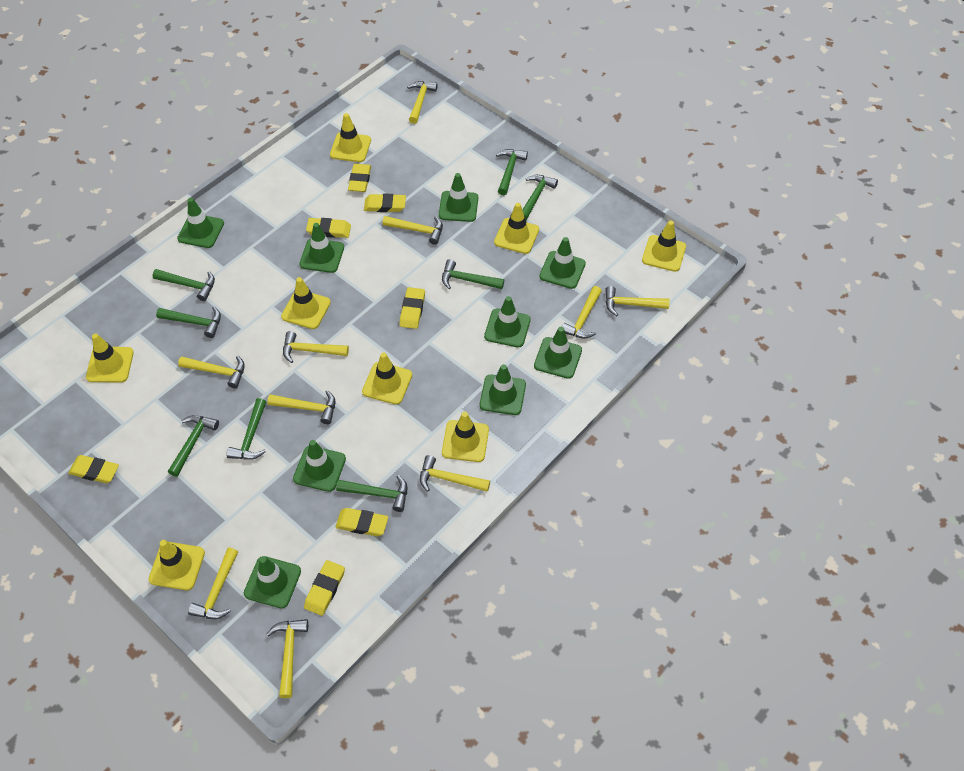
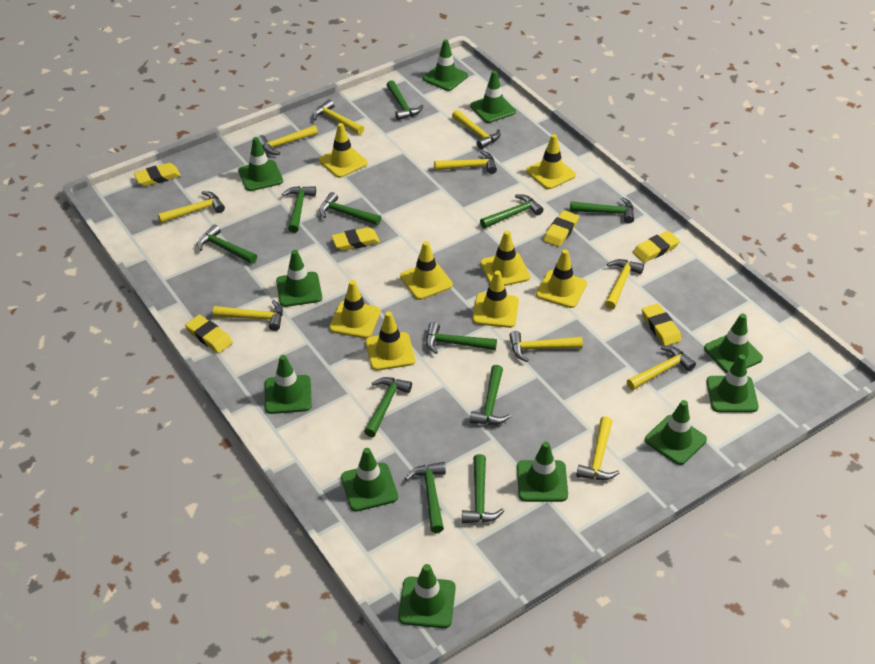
green hammer: 8 -> 11
green traffic cone: 9 -> 11
yellow eraser: 7 -> 6

